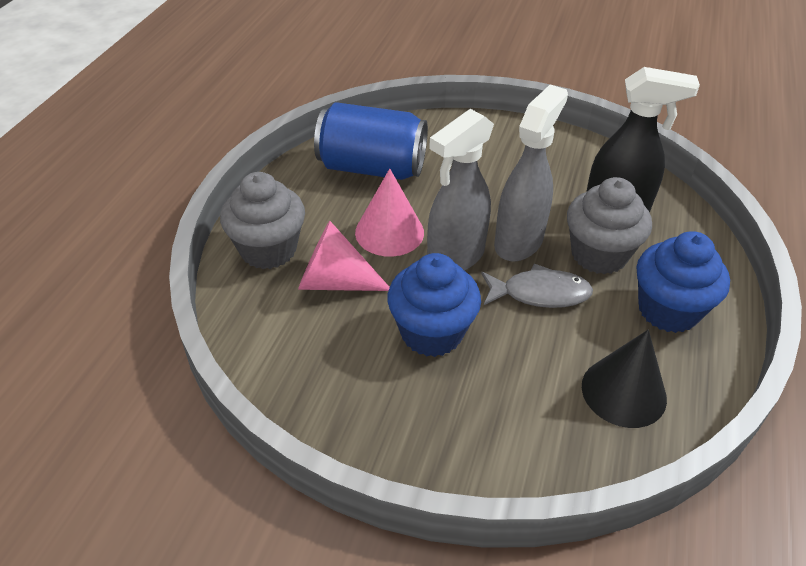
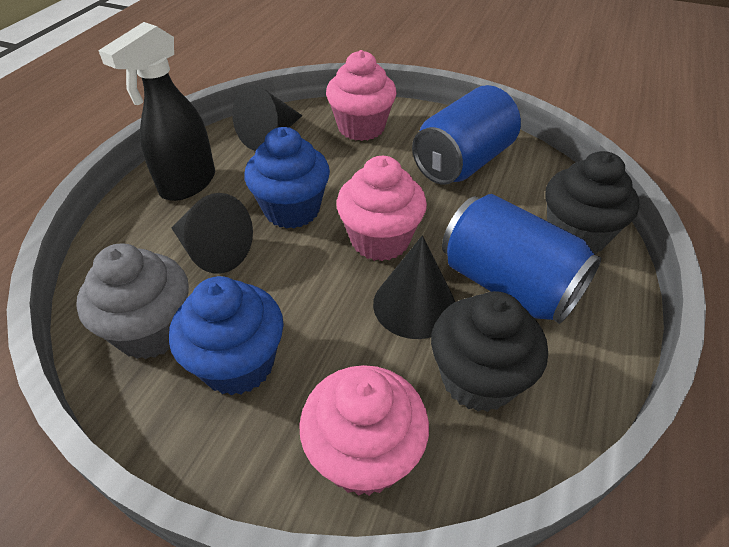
black cone: 1 -> 3
black cupcake: 0 -> 2
blue can: 1 -> 2
grey cupcake: 2 -> 1
grey fish: 1 -> 0
grey spray bottle: 2 -> 0
pink cone: 2 -> 0
pink cupcake: 0 -> 3

